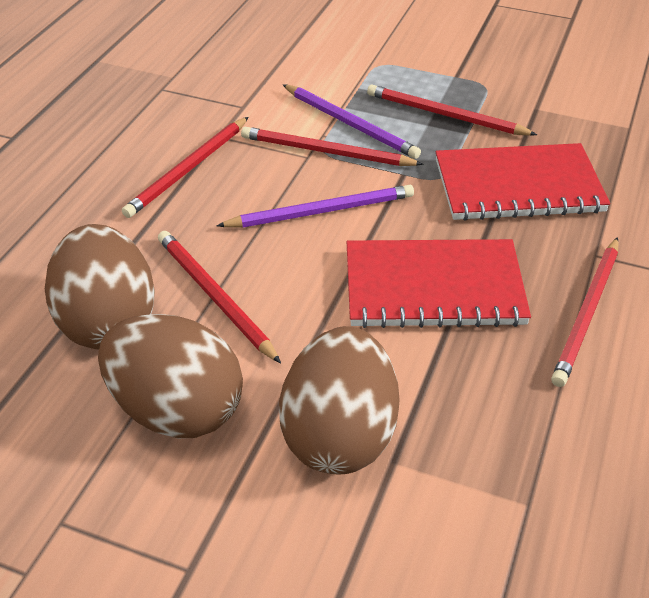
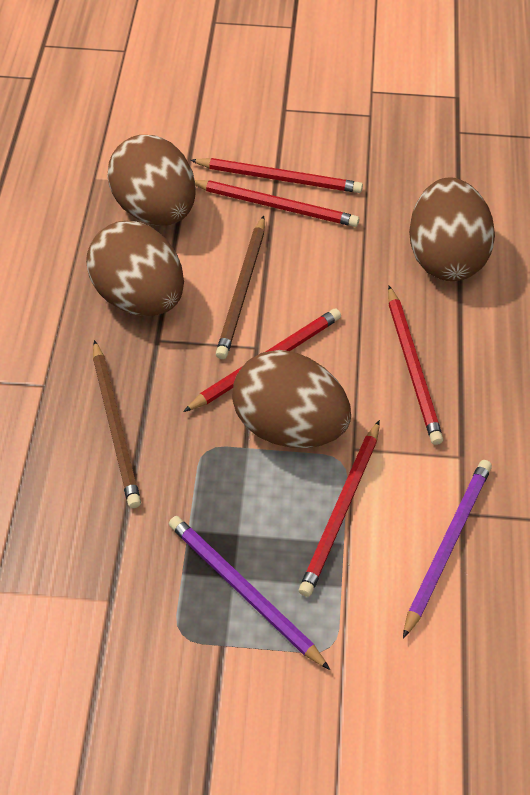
brown egg: 3 -> 4
brown pencil: 0 -> 2
red notebook: 2 -> 0

